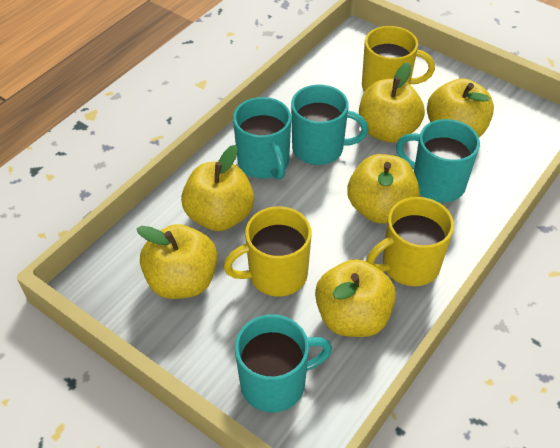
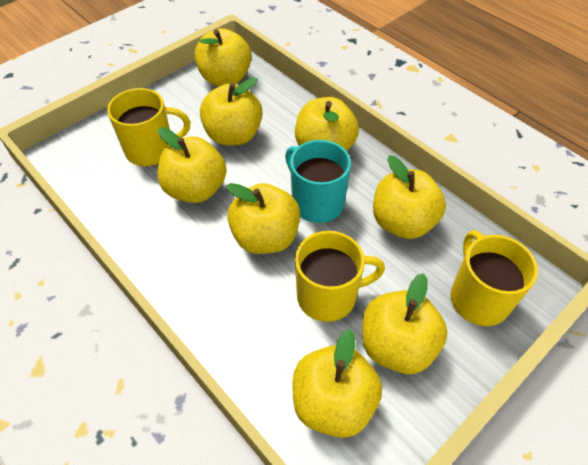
turquoise mug: 4 -> 1
yellow apple: 6 -> 8

